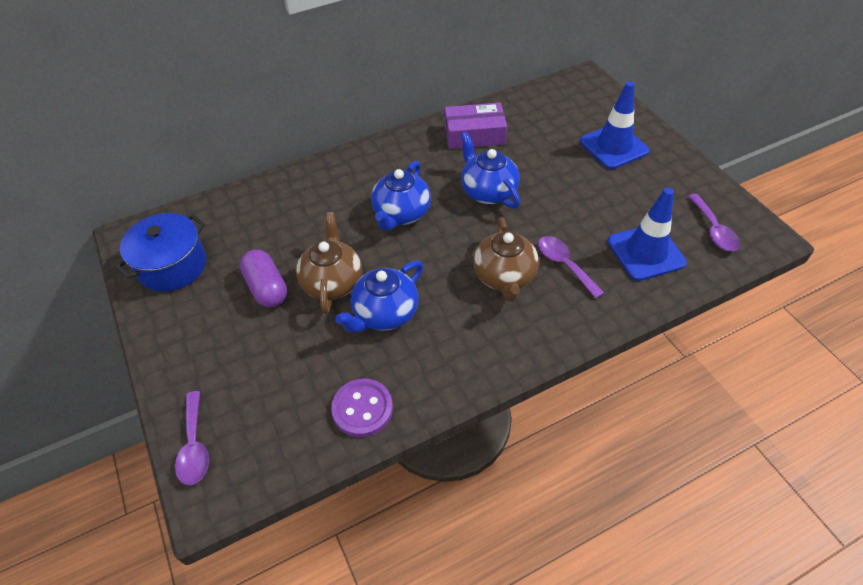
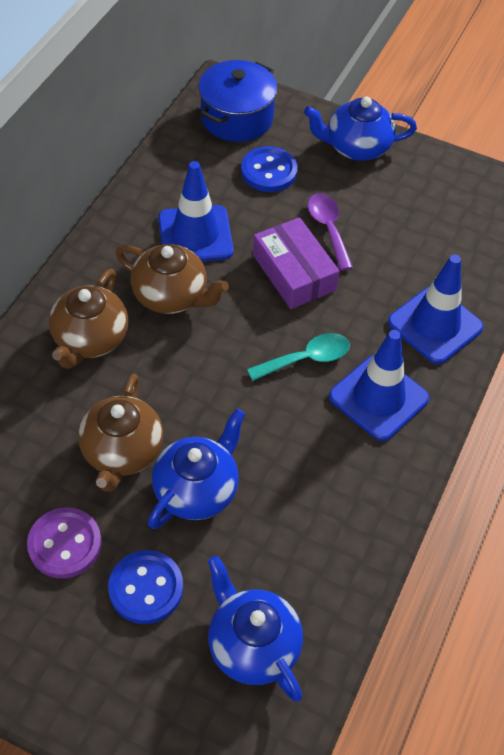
blue button: 0 -> 2
blue traffic cone: 2 -> 3
brown teapot: 2 -> 3
purple capsule: 1 -> 0
purple spoon: 3 -> 1
turquoise spoon: 0 -> 1

